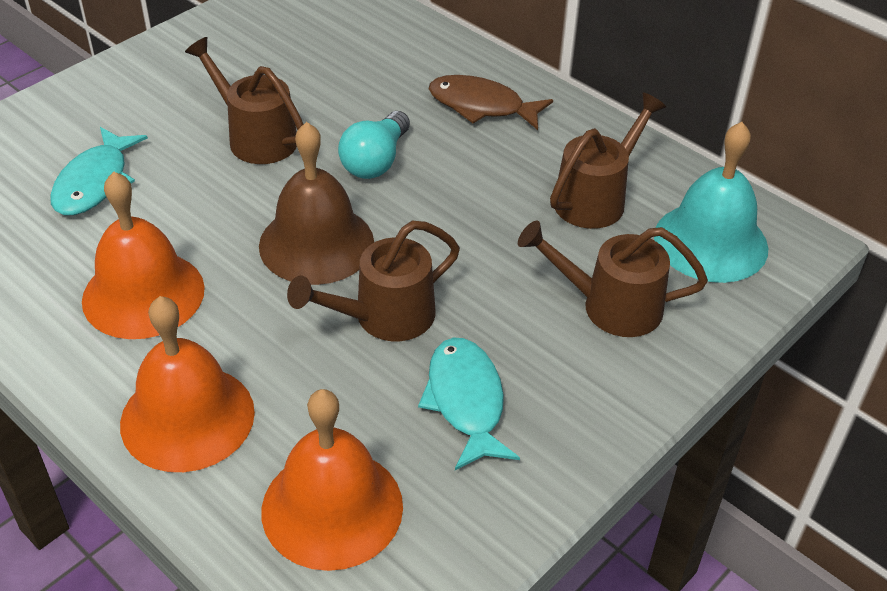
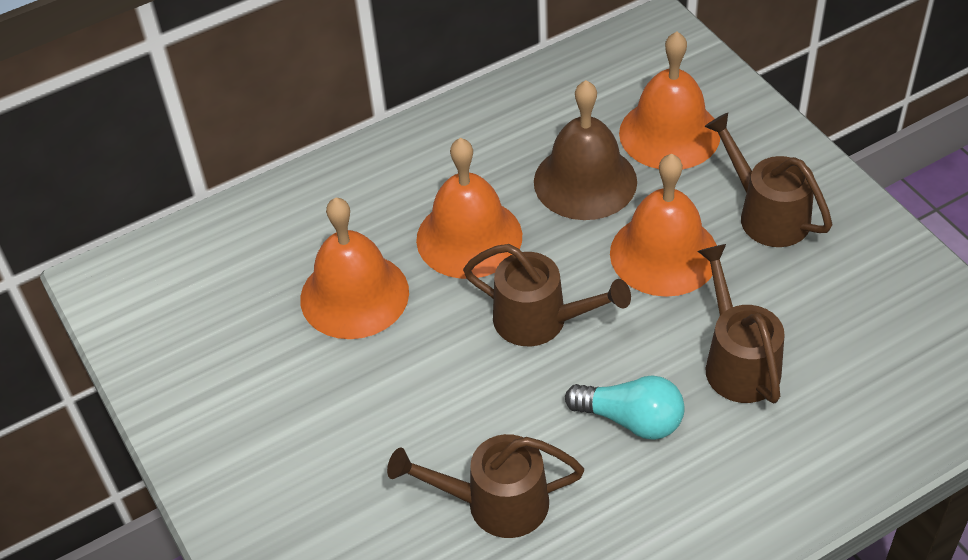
brown fish: 1 -> 0
orange bell: 3 -> 4
turquoise bell: 1 -> 0
turquoise fish: 2 -> 0

